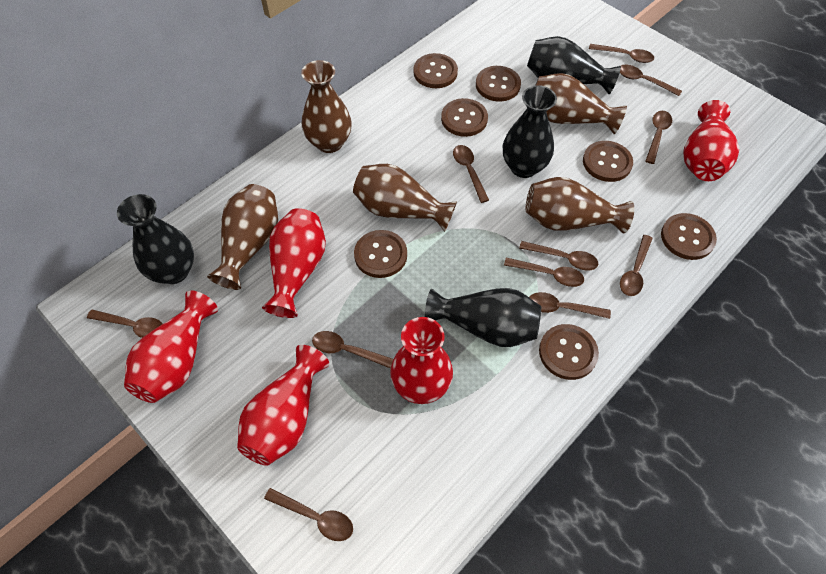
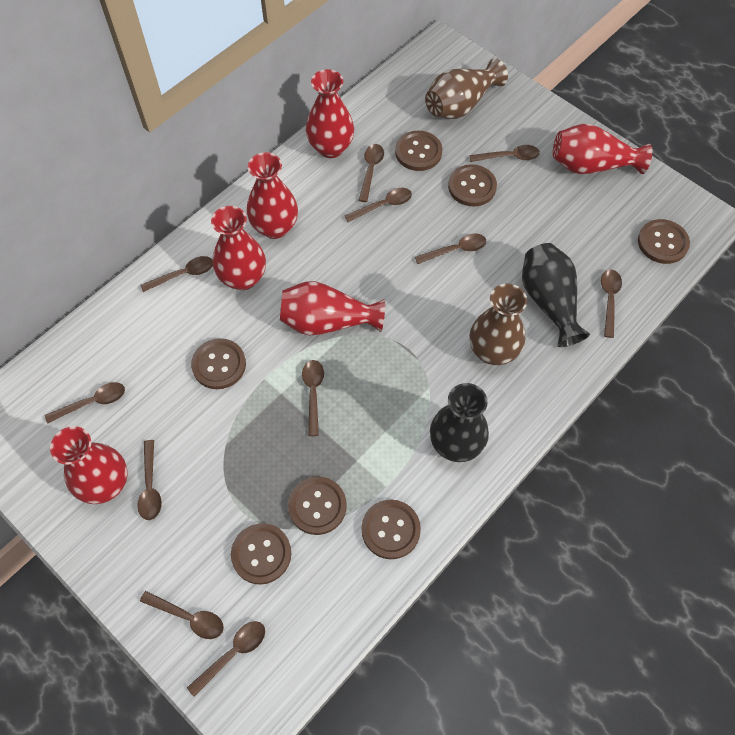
black vase: 4 -> 2
brown vase: 5 -> 2
red vase: 5 -> 6

